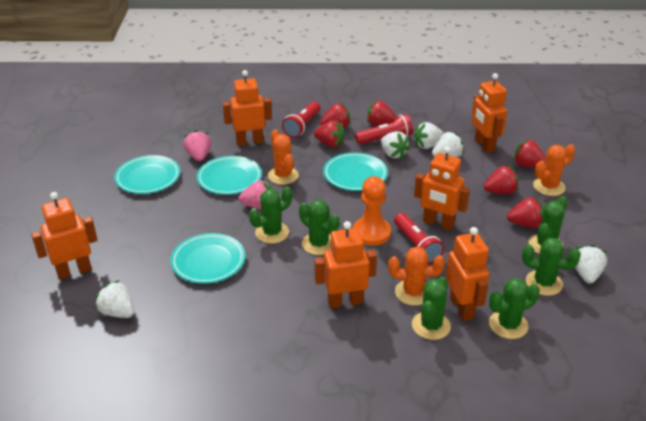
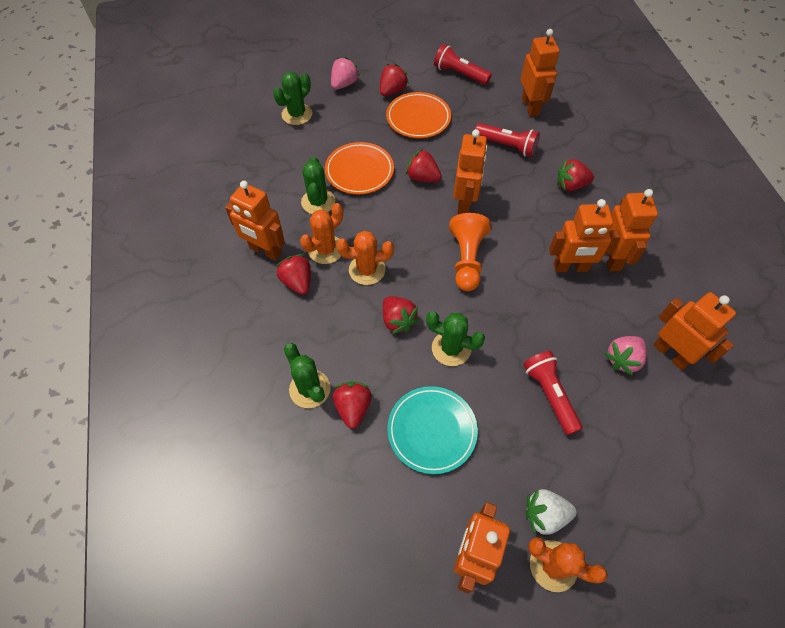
green cactus: 6 -> 4
orange plate: 0 -> 2
orange robot: 6 -> 7
turquoise plate: 4 -> 1
white strawberry: 5 -> 1

